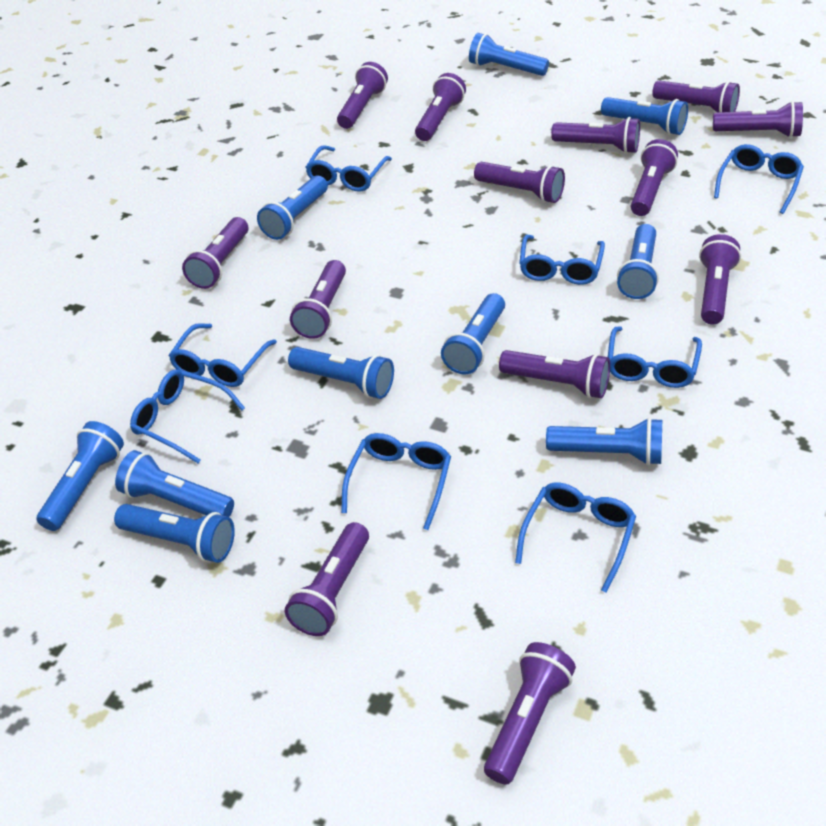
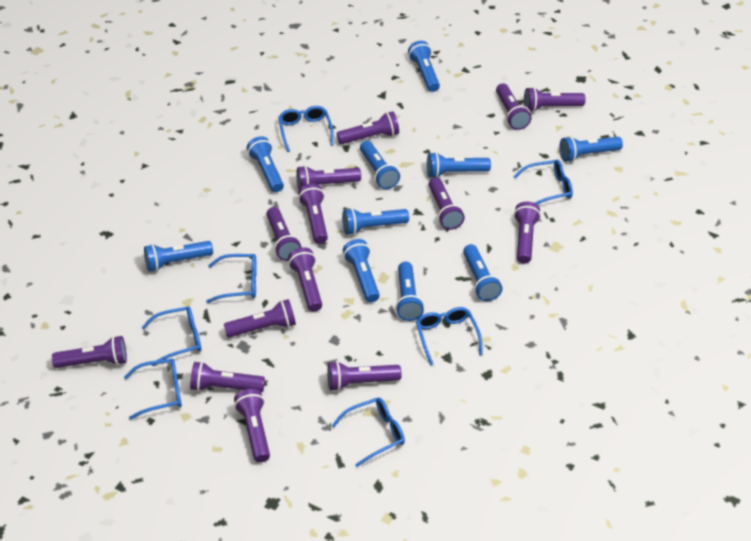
blue glasses: 8 -> 7
purple flashlight: 13 -> 14

